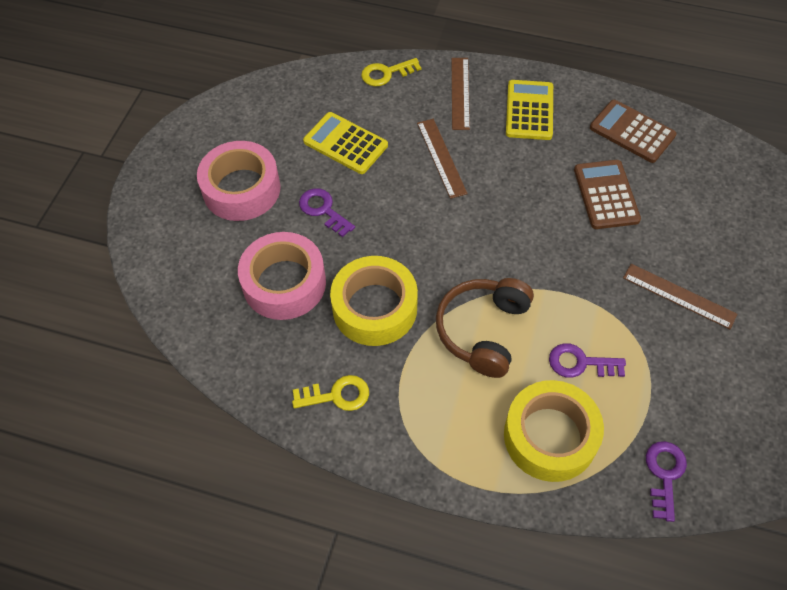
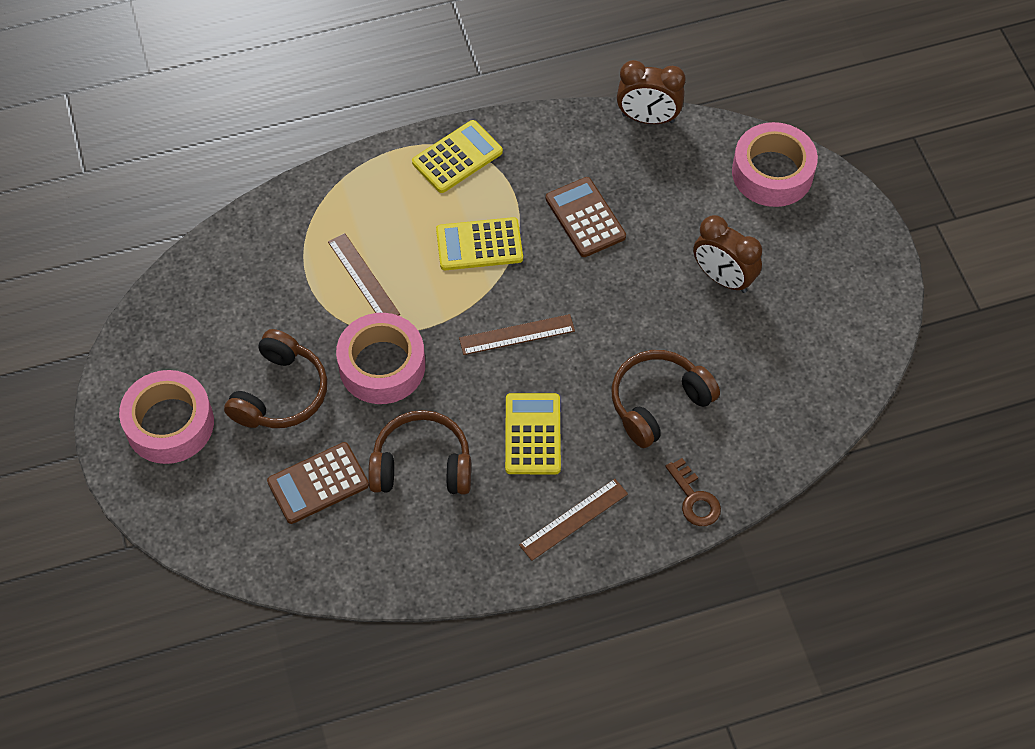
brown clock: 0 -> 2
brown headphones: 1 -> 3
brown key: 0 -> 1
pink tape: 2 -> 3
purple key: 3 -> 0
yellow calculator: 2 -> 3
yellow key: 2 -> 0
yellow tape: 2 -> 0

